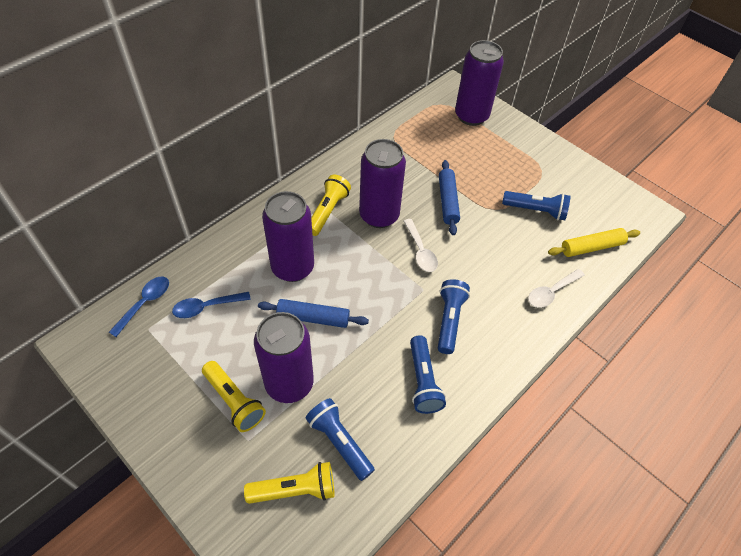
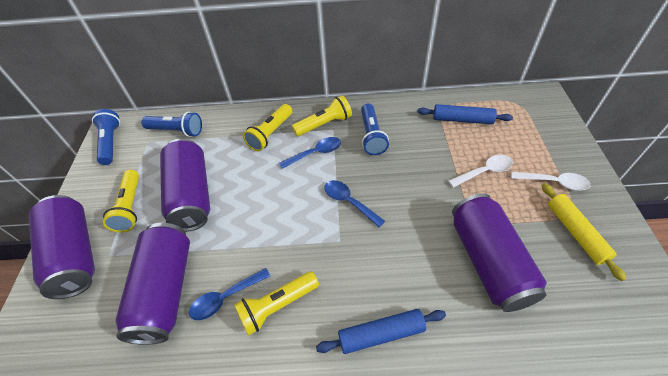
blue flashlight: 4 -> 3
blue spoon: 2 -> 3
yellow flashlight: 3 -> 4

